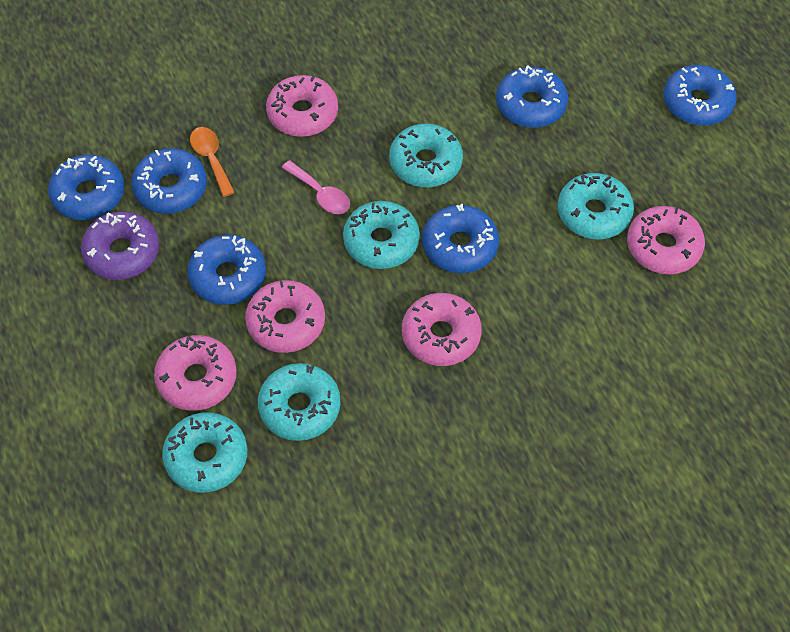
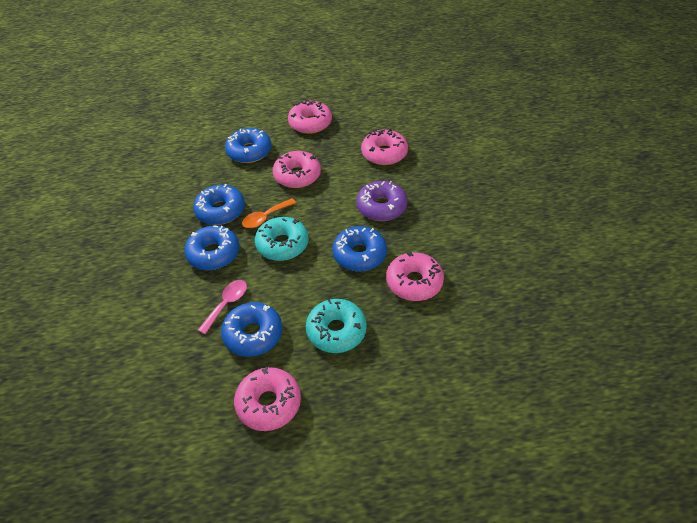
blue donut: 6 -> 5
turquoise donut: 5 -> 2

